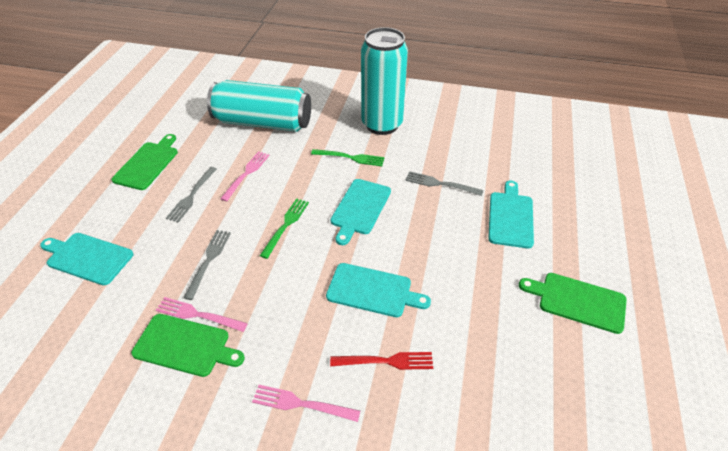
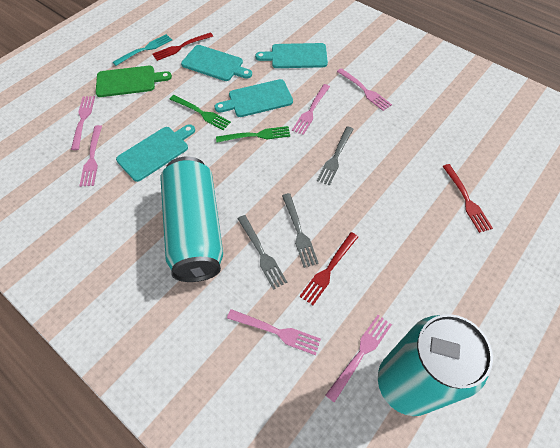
green cutting board: 3 -> 1
pink fork: 3 -> 6
red fork: 1 -> 3
turquoise fork: 0 -> 1

